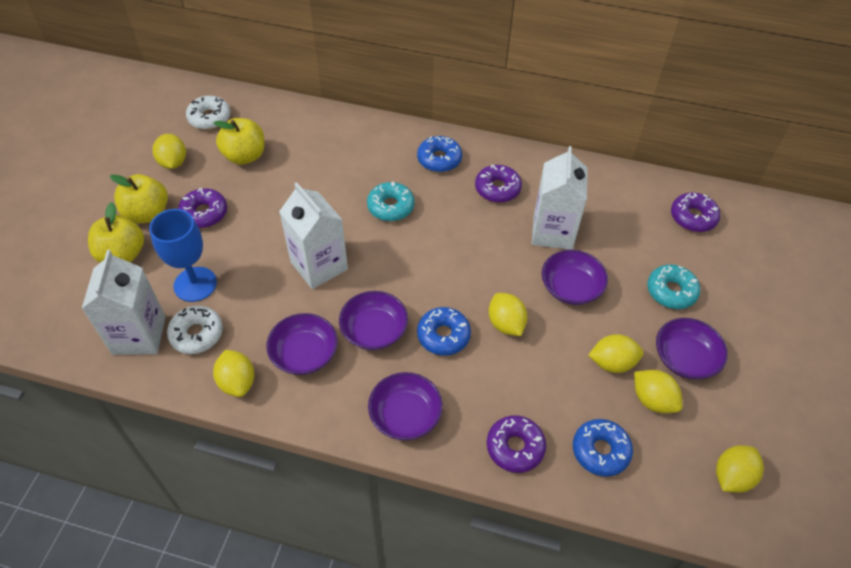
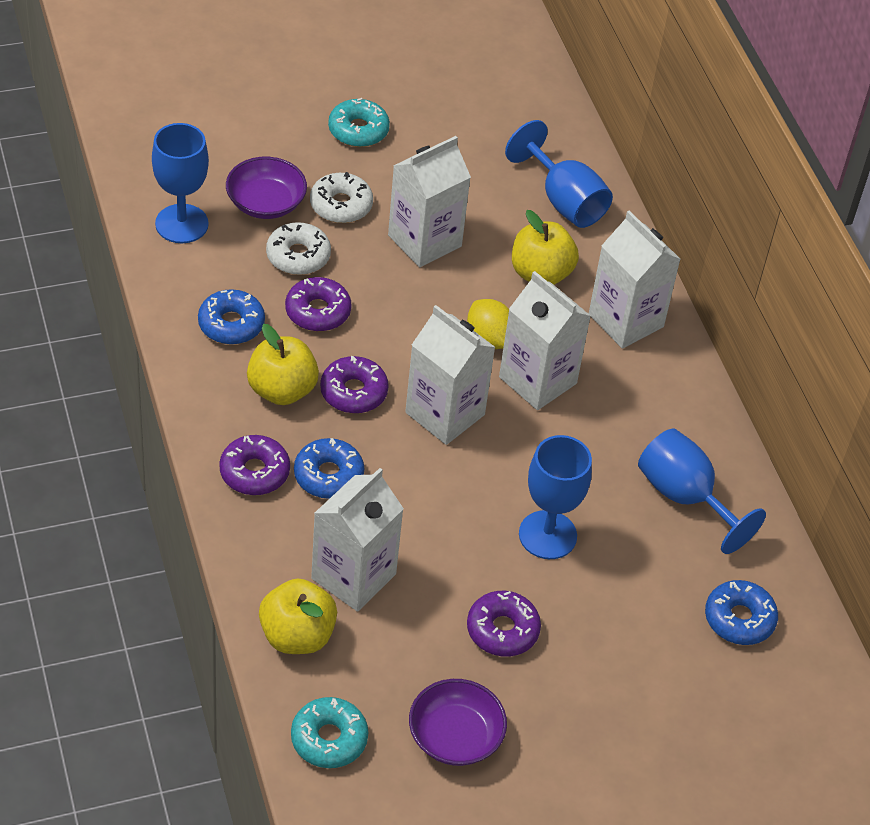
blue goblet: 1 -> 4
purple bowl: 5 -> 2
white carton: 3 -> 5
yellow lemon: 6 -> 1

